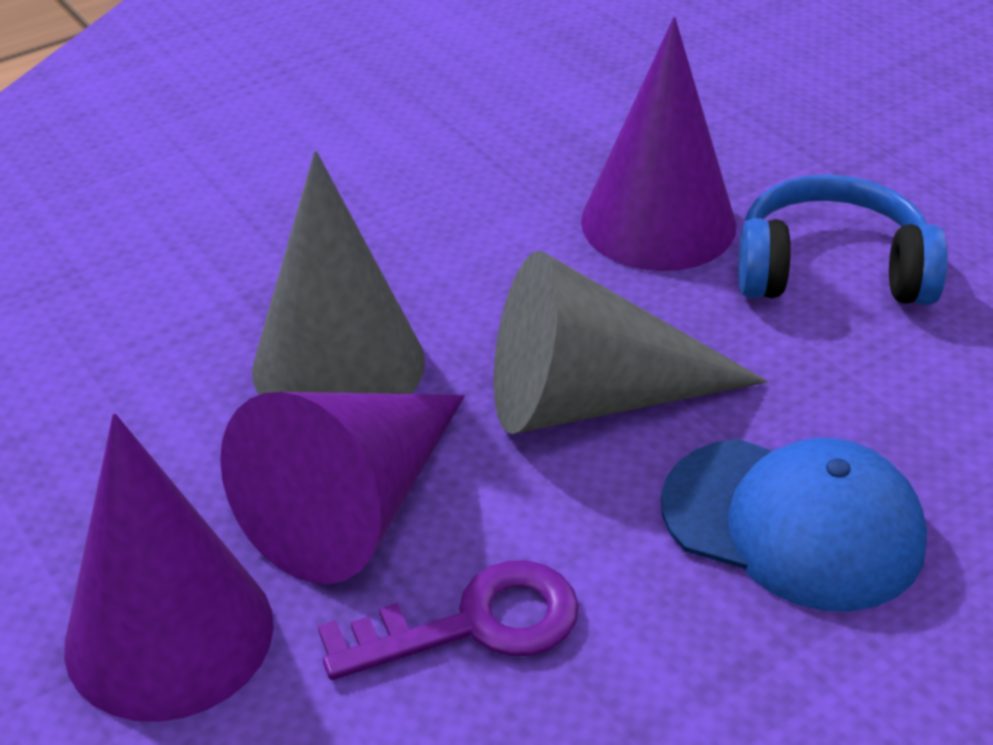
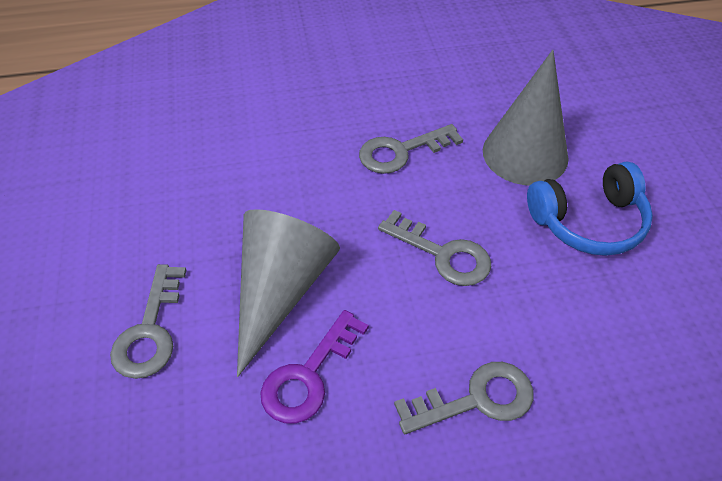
blue cap: 1 -> 0
grey key: 0 -> 4
purple cone: 3 -> 0

